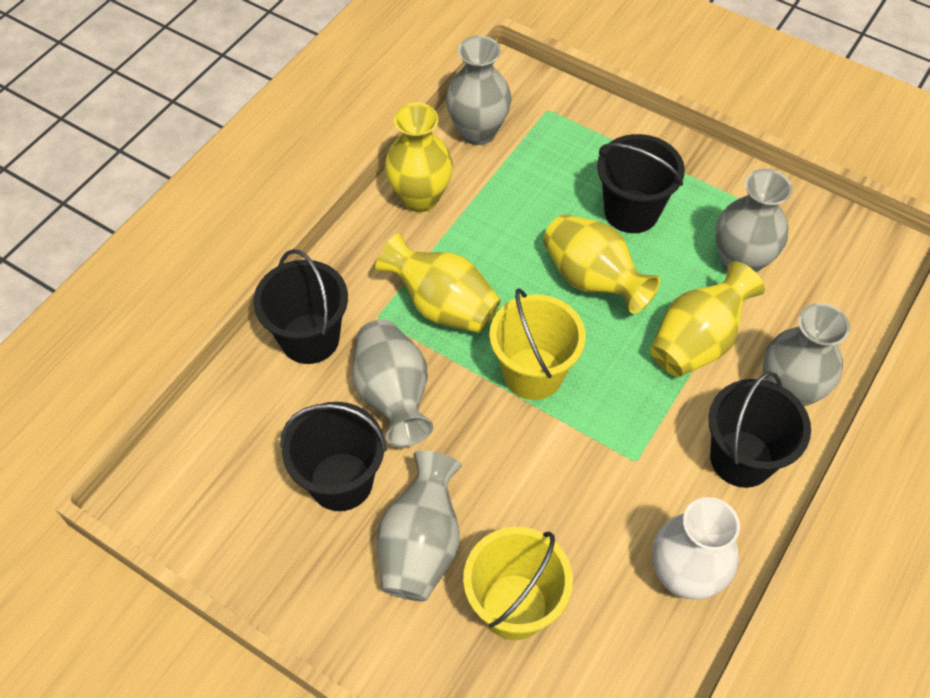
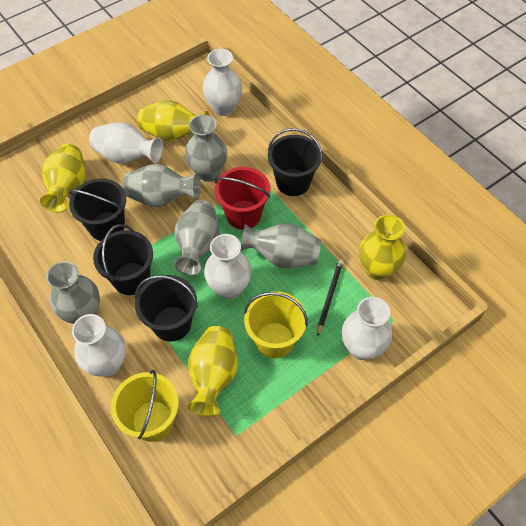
black pencil: 0 -> 1
red bucket: 0 -> 1
white vase: 1 -> 5

